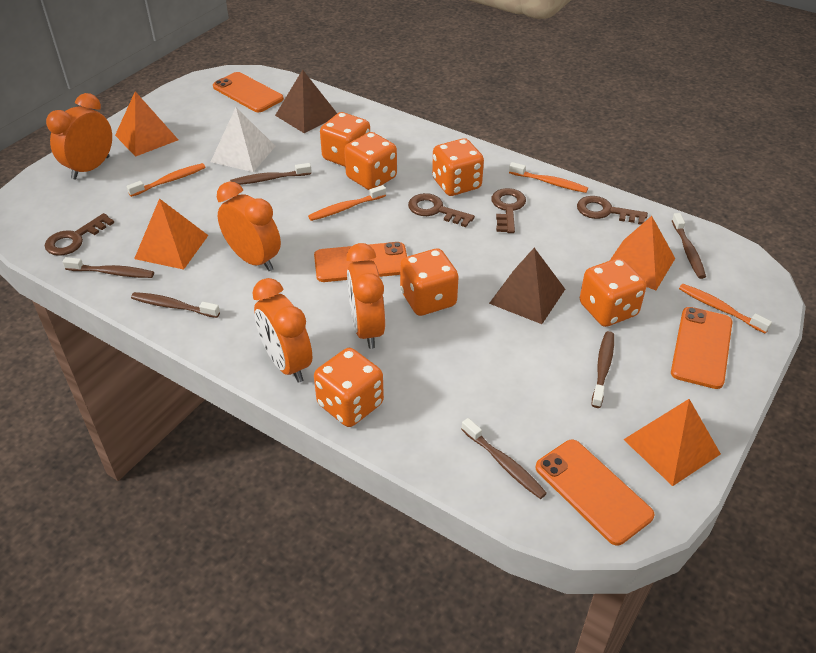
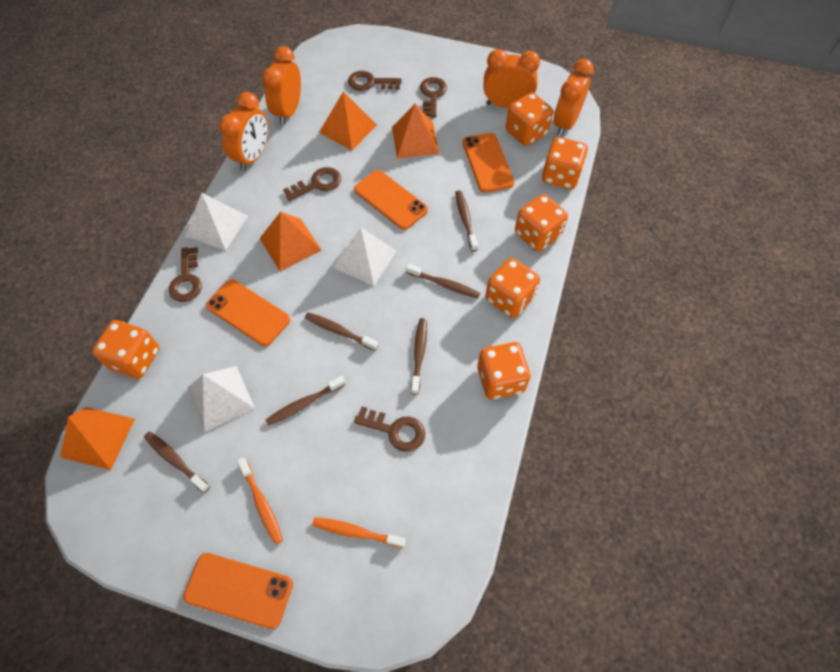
brown key: 4 -> 5
brown pyramid: 2 -> 0
orange toothbrush: 4 -> 2
white pyramid: 1 -> 3

